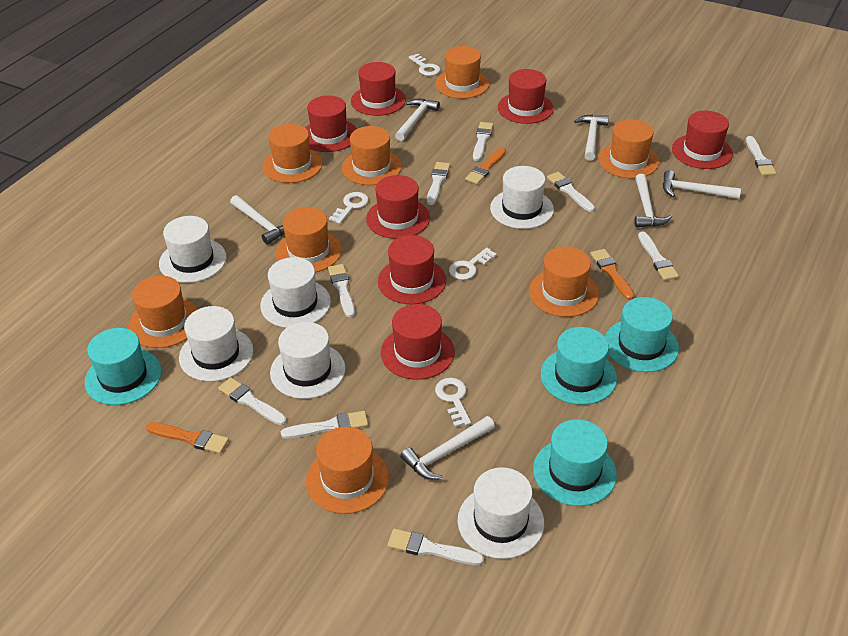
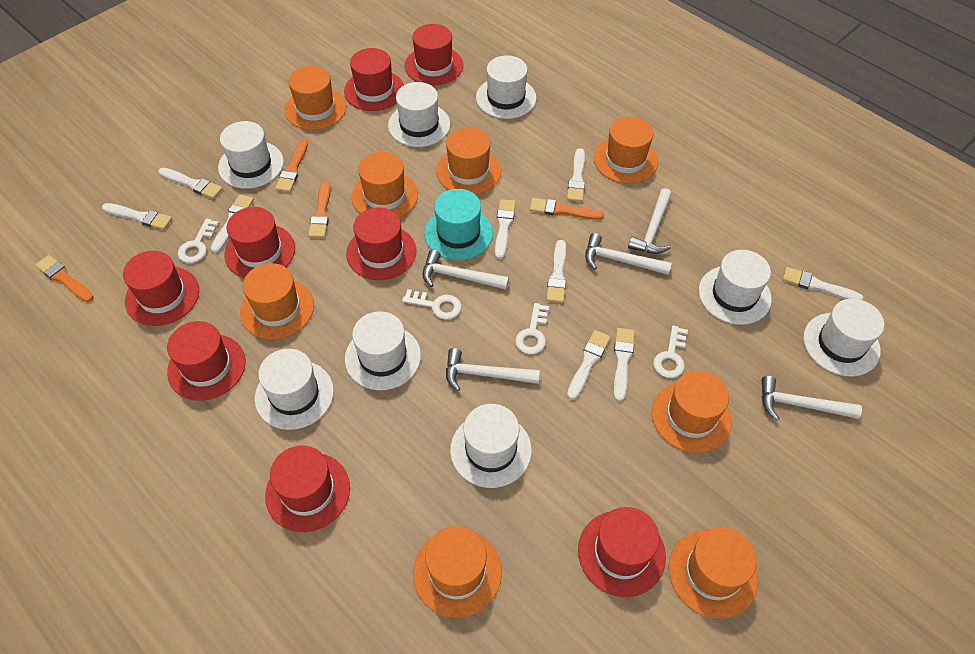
orange brush: 3 -> 4
red hat: 7 -> 8
turquoise hat: 4 -> 1
white hammer: 6 -> 5
white hat: 6 -> 8

